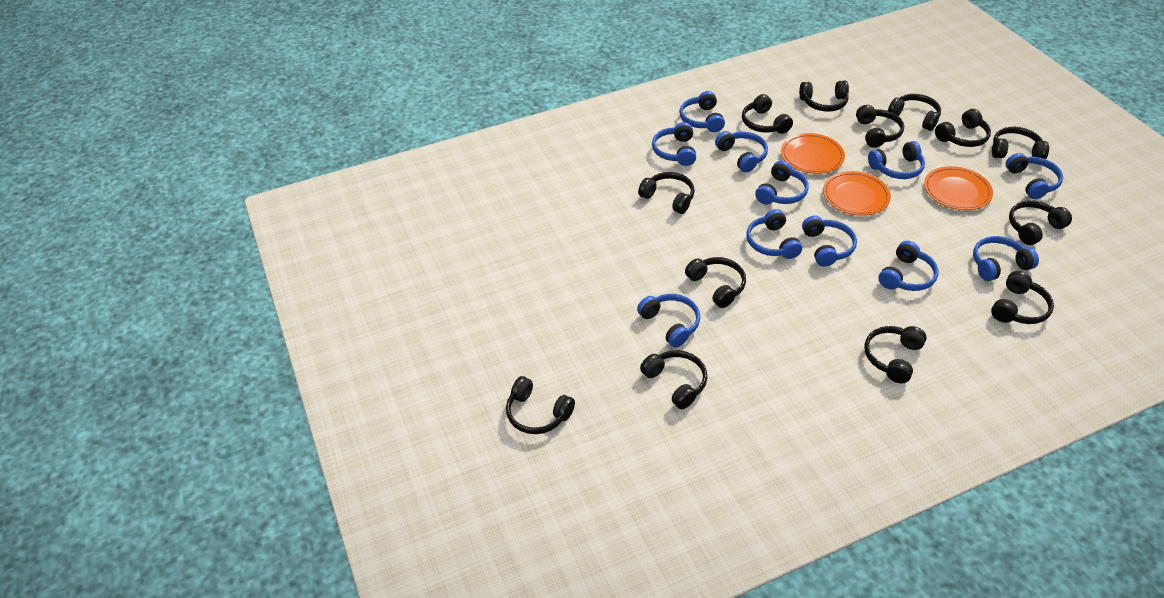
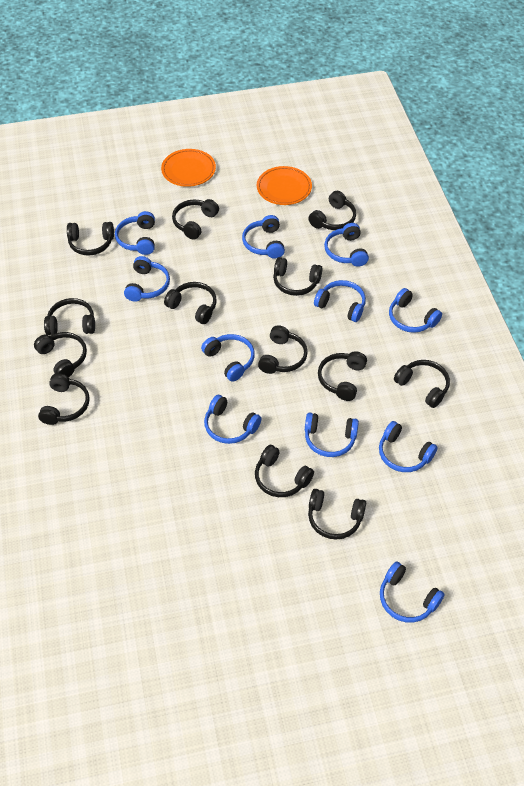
orange plate: 3 -> 2

